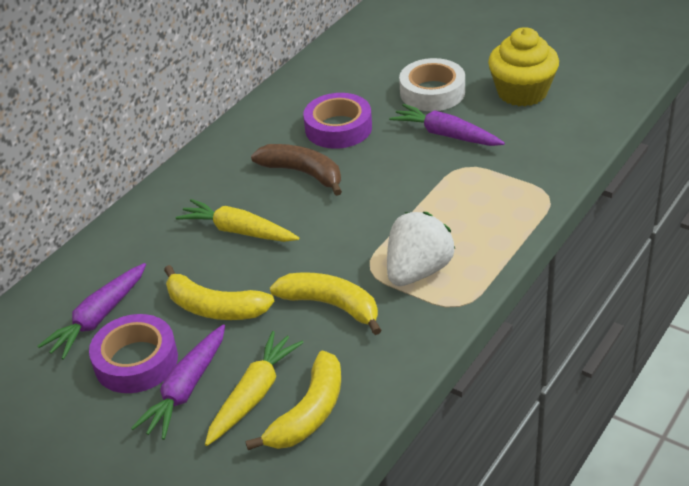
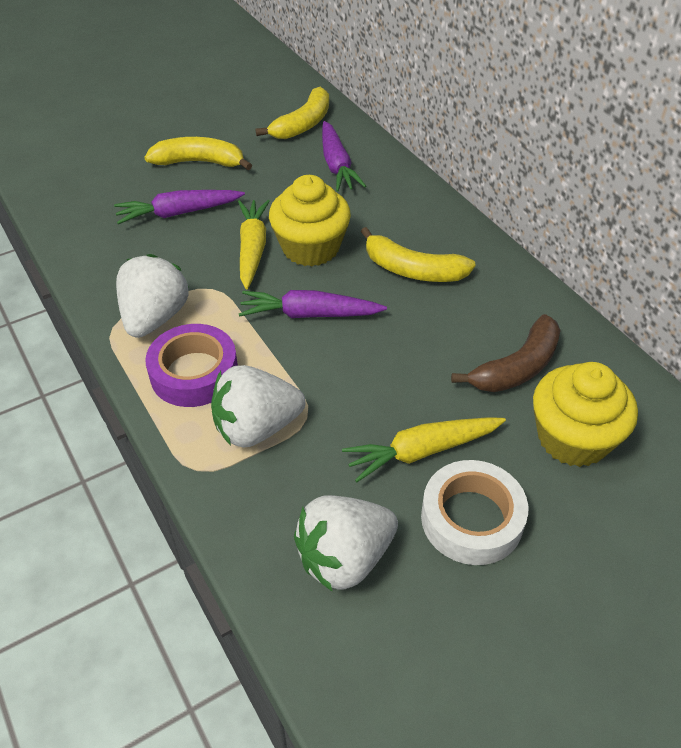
purple tape: 2 -> 1
white strawberry: 1 -> 3
yellow cupcake: 1 -> 2

